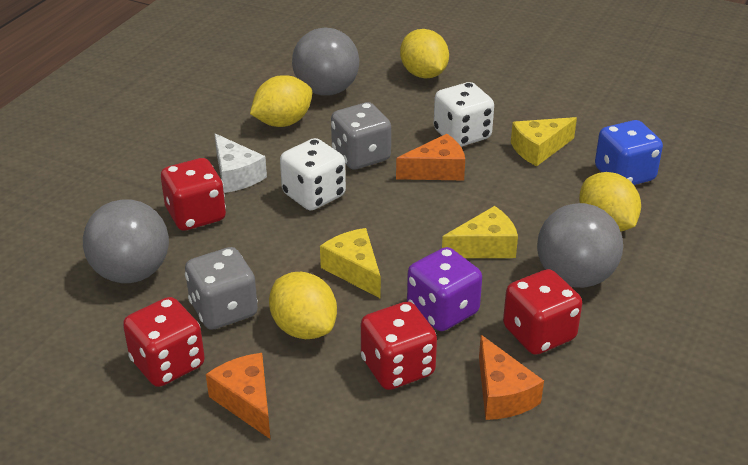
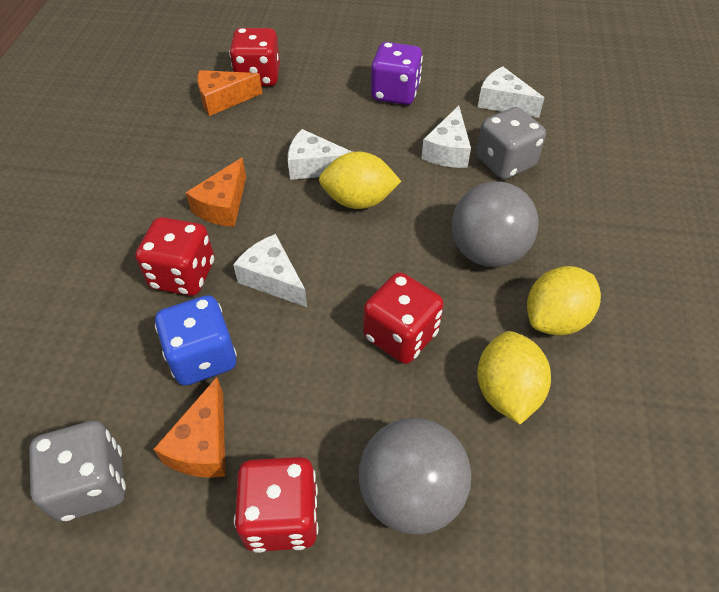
grey ball: 3 -> 2
white cheese: 1 -> 4
white dice: 2 -> 0
yellow cheese: 3 -> 0
yellow lemon: 4 -> 3

